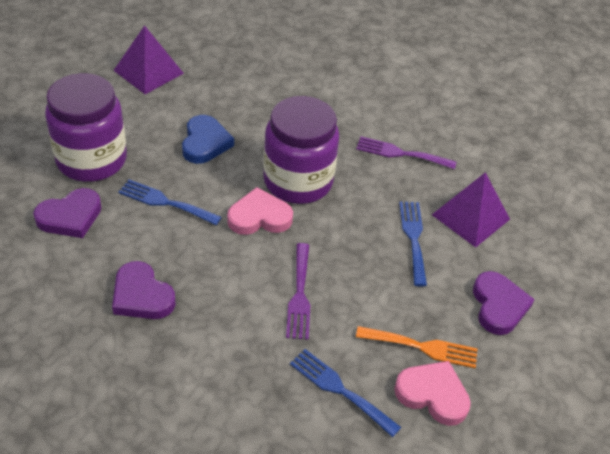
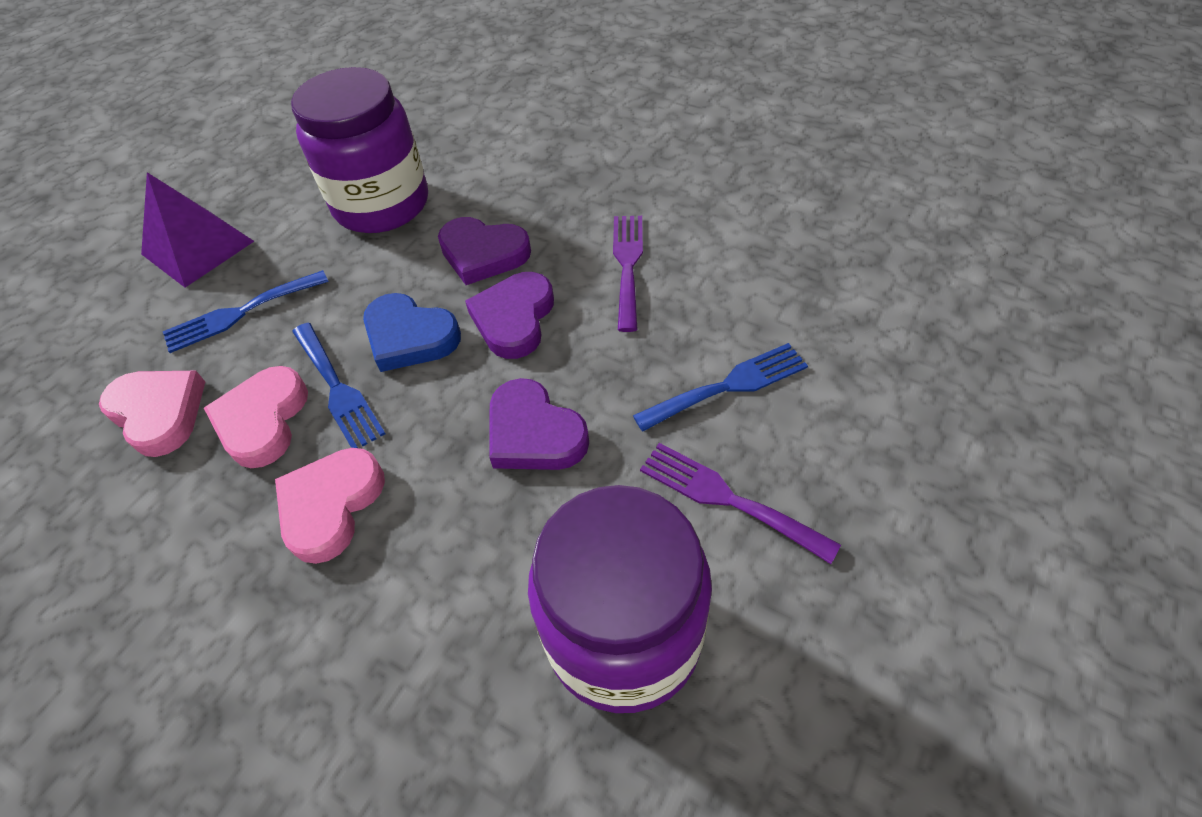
orange fork: 1 -> 0
pink heart: 2 -> 3
purple pyramid: 2 -> 1

